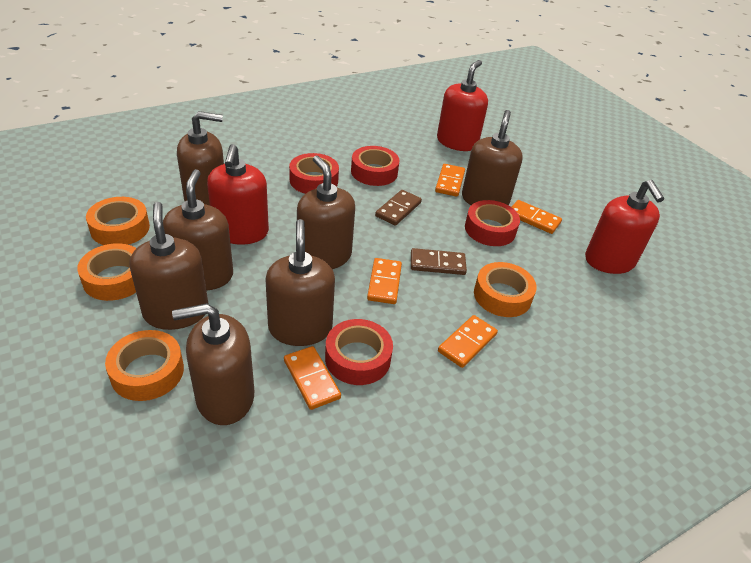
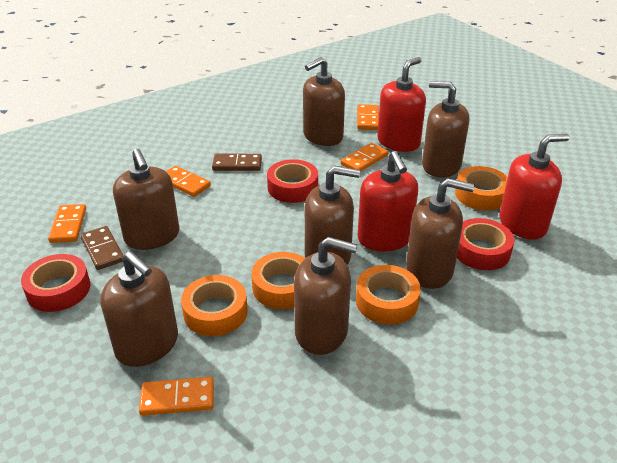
red tape: 4 -> 3

